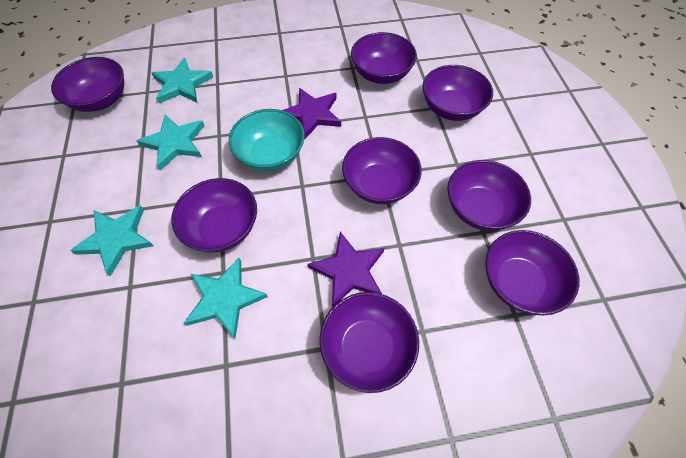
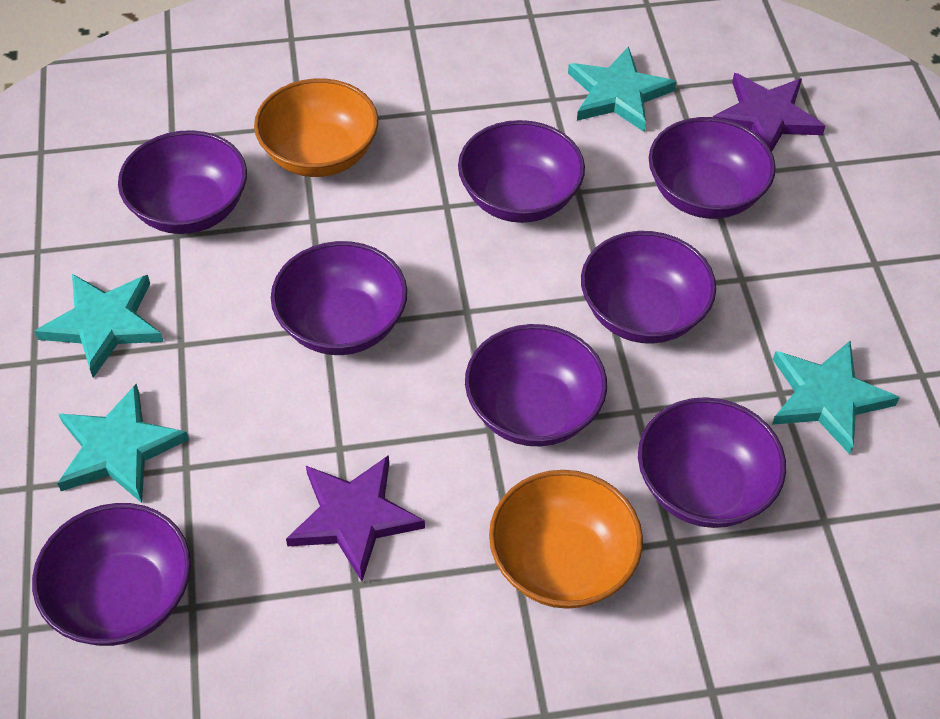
orange bowl: 0 -> 2
turquoise bowl: 1 -> 0

